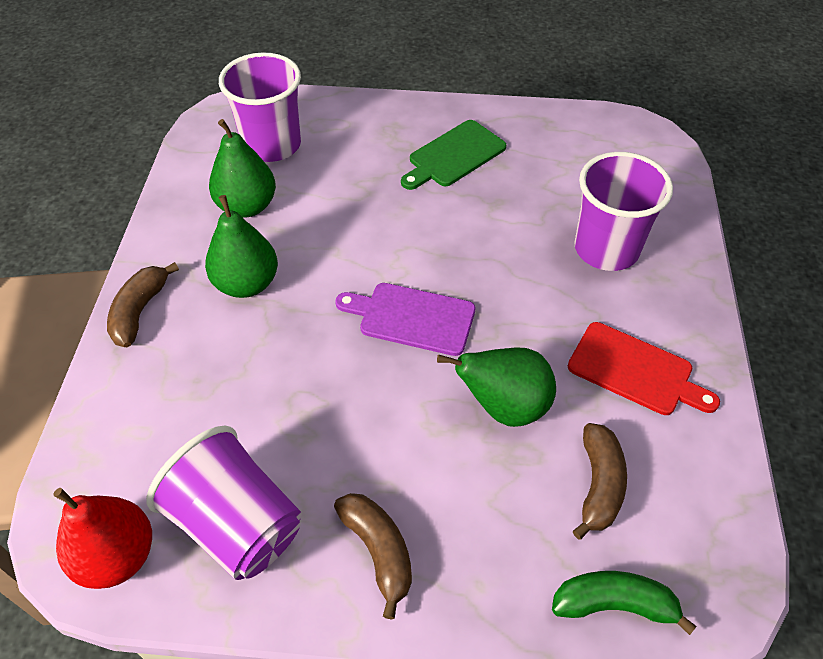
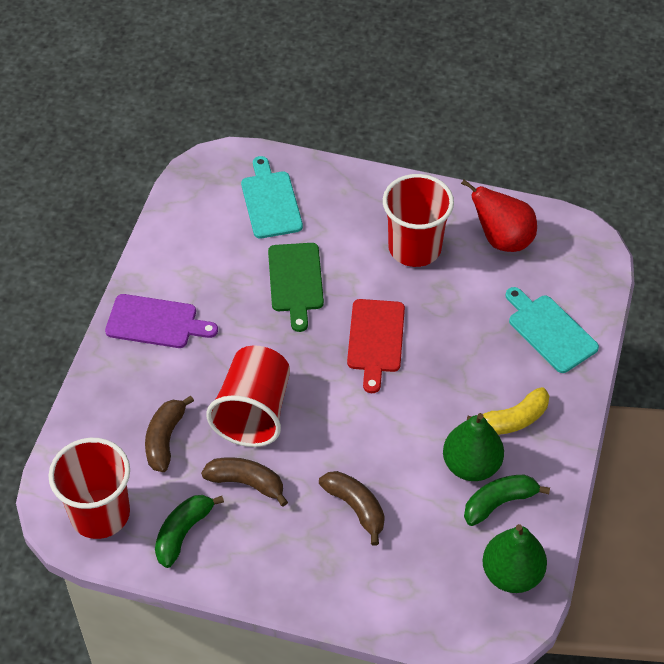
green banana: 1 -> 2
green pear: 3 -> 2
purple cup: 3 -> 0
red cup: 0 -> 3
turquoise cutting board: 0 -> 2
yellow banana: 0 -> 1

